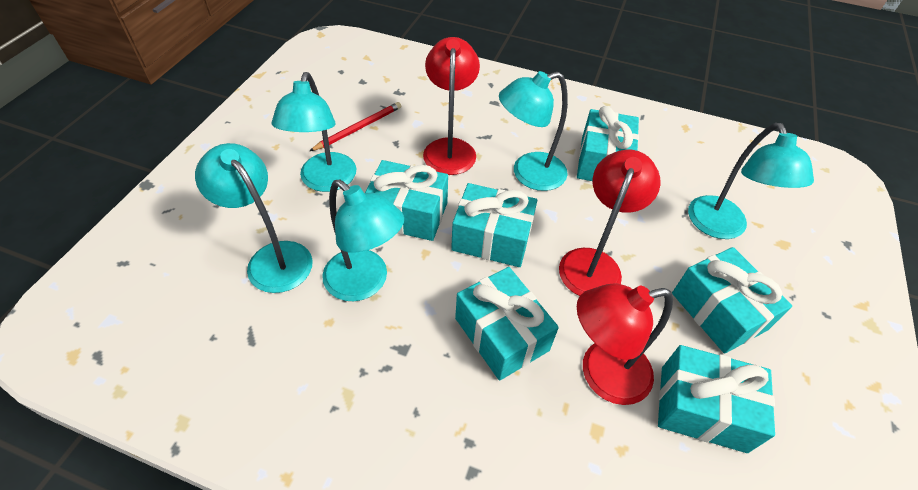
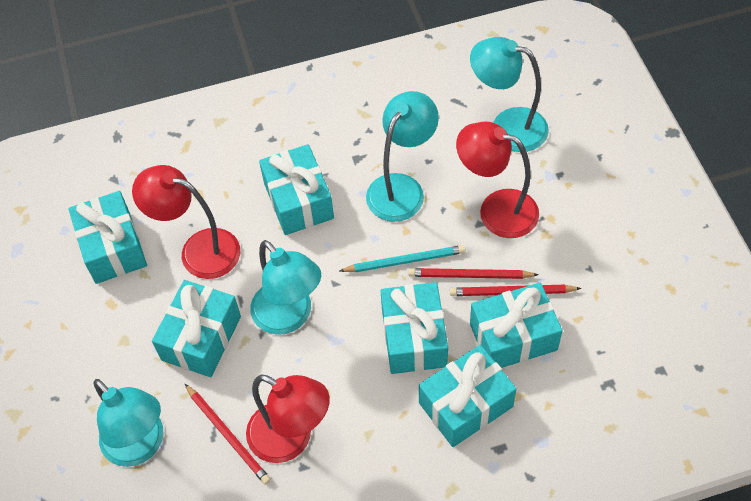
red pencil: 1 -> 3
turquoise lamp: 5 -> 4
turquoise pencil: 0 -> 1

